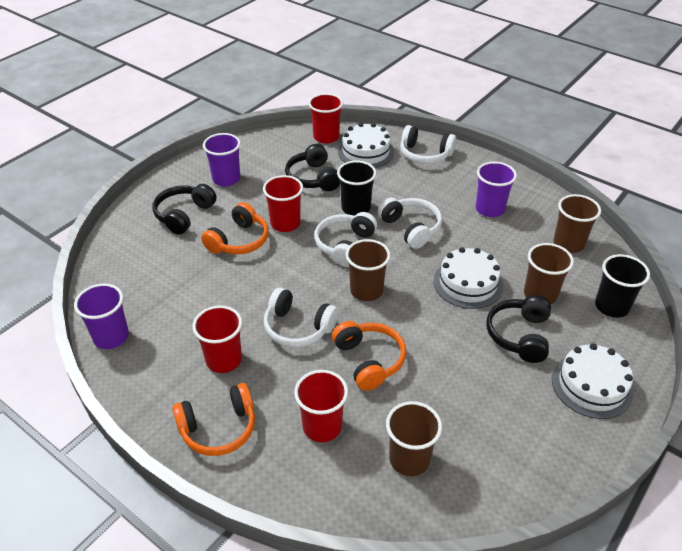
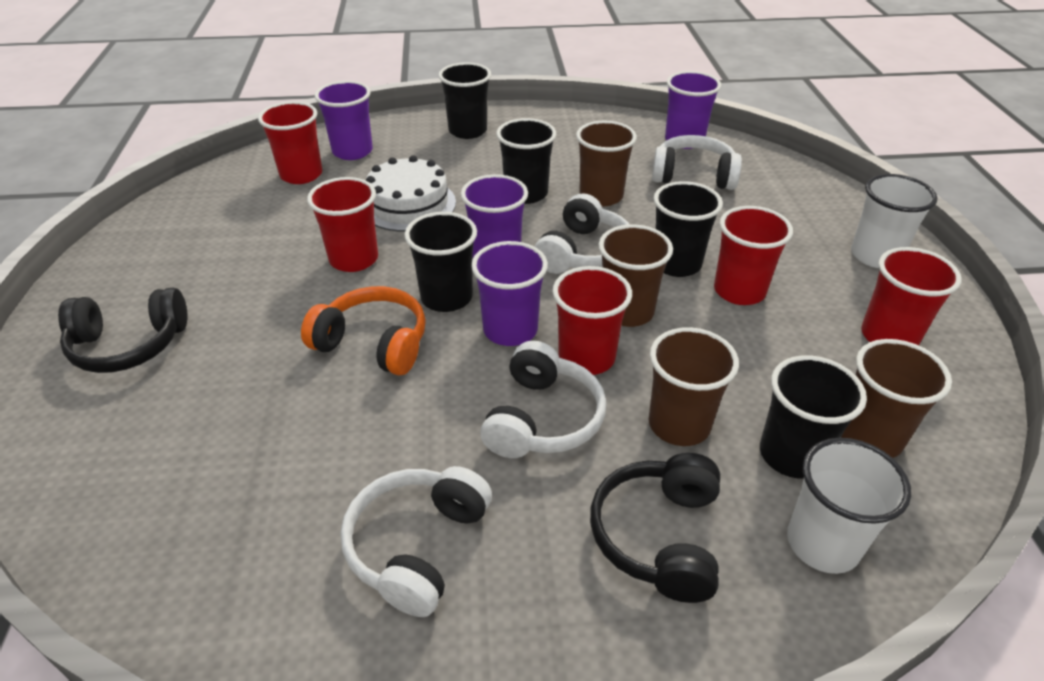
black cup: 2 -> 5
black headphones: 3 -> 2
orange headphones: 3 -> 1
purple cup: 3 -> 4
red cup: 4 -> 5
white cake: 3 -> 1
white cup: 0 -> 2

